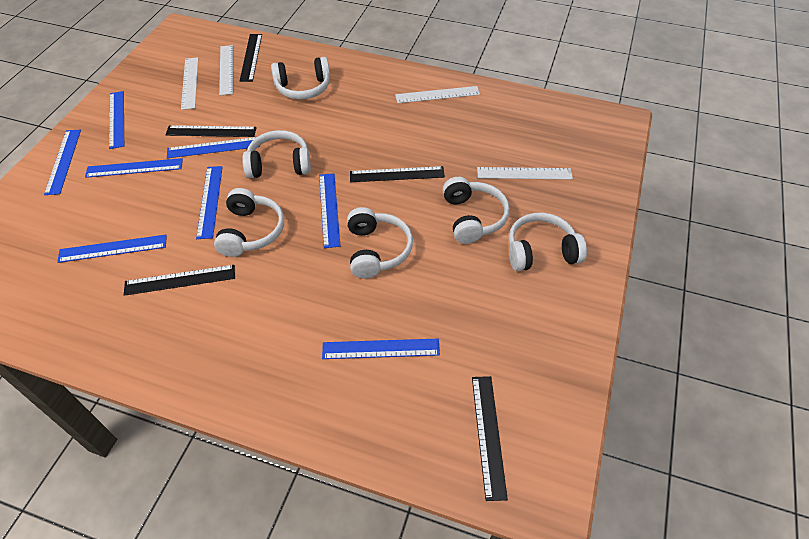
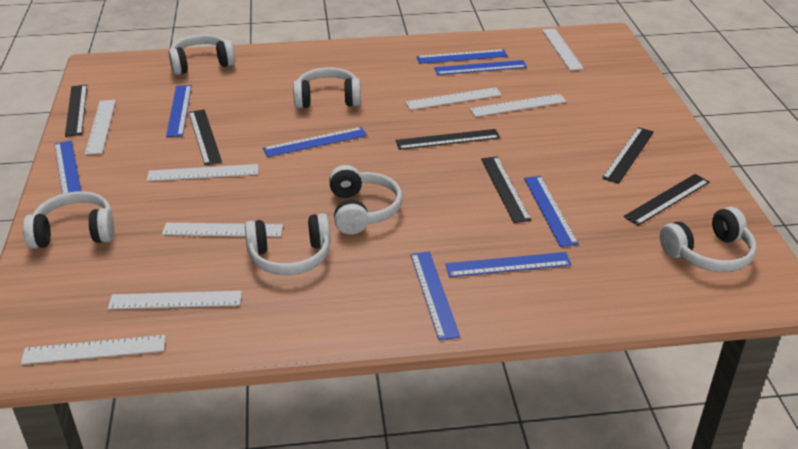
black ruler: 5 -> 6
white ruler: 4 -> 8

